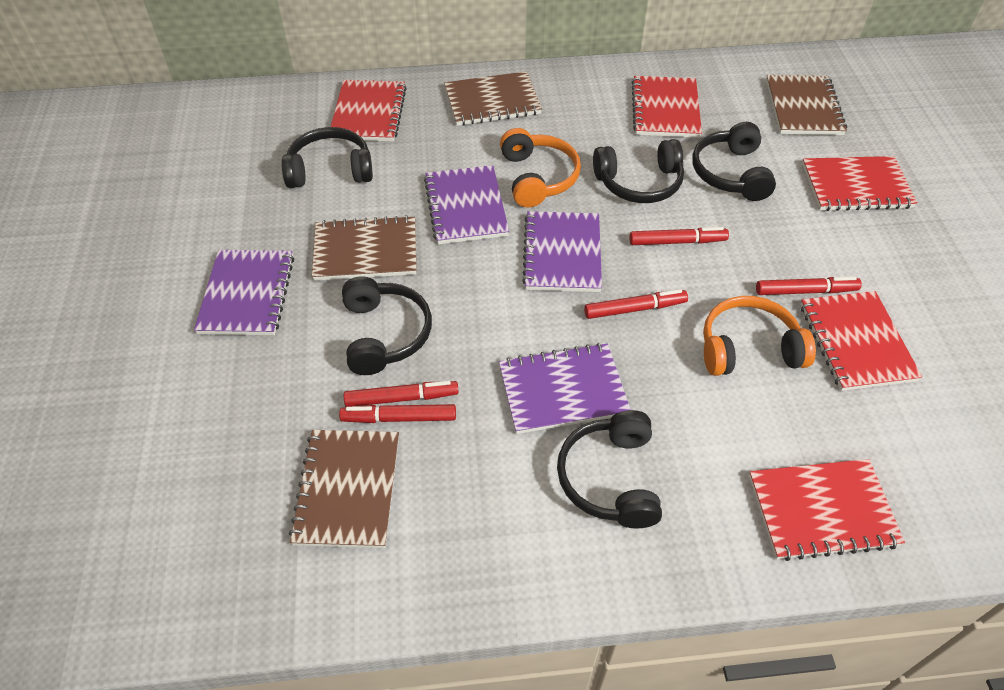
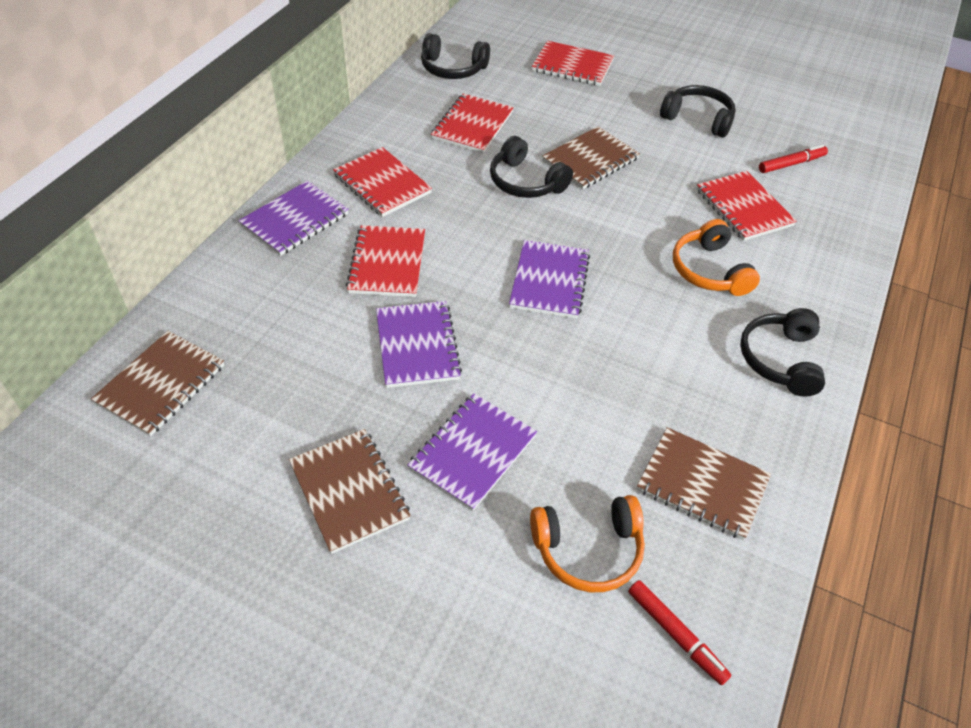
black headphones: 5 -> 4
red marker: 5 -> 2

